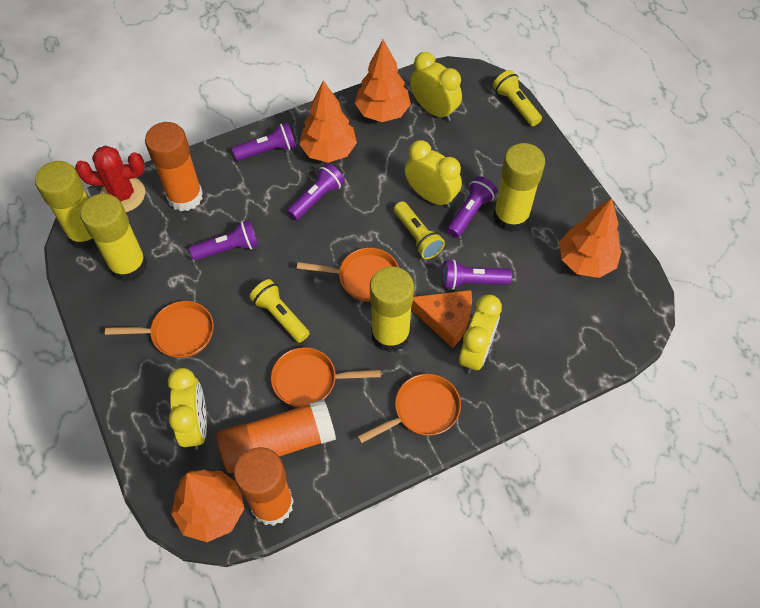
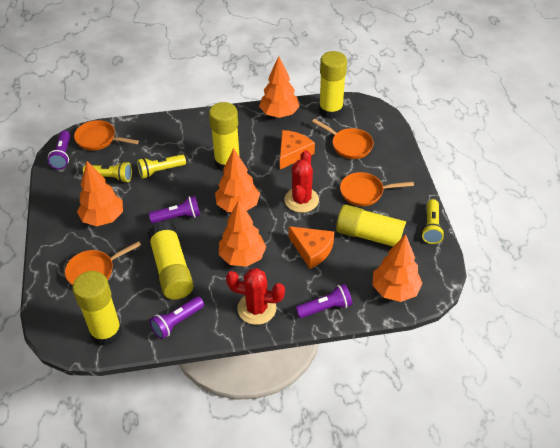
orange cheese: 1 -> 2
orange glue stick: 3 -> 0
orange tree: 4 -> 5
purple flashlight: 5 -> 4
red cactus: 1 -> 2
yellow clock: 4 -> 0
yellow glue stick: 4 -> 5

